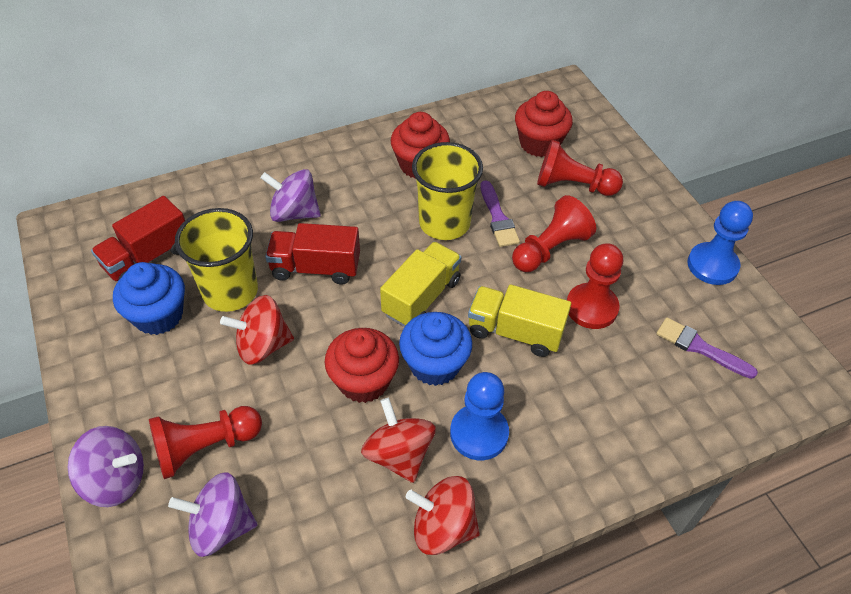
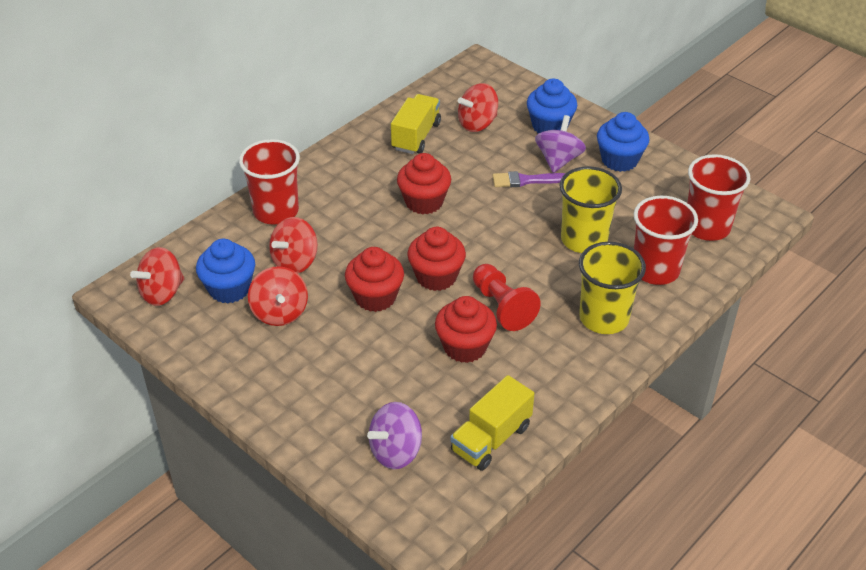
blue cupcake: 2 -> 3
blue pawn: 2 -> 0
purple brush: 2 -> 1
purple spinning top: 3 -> 2
red cup: 0 -> 3
red cupcake: 3 -> 4
red pawn: 4 -> 1
red spinning top: 3 -> 4
red truck: 2 -> 0

